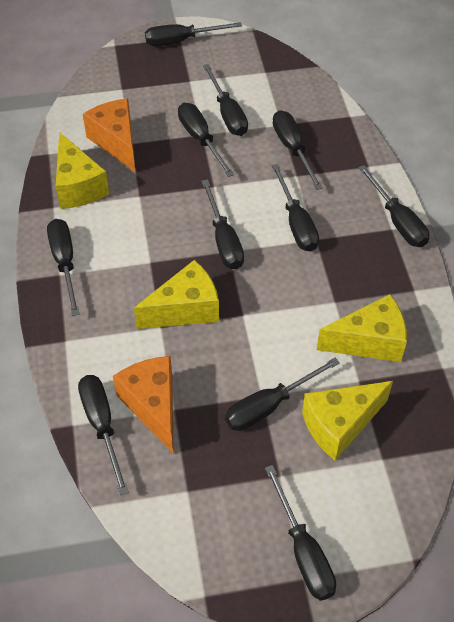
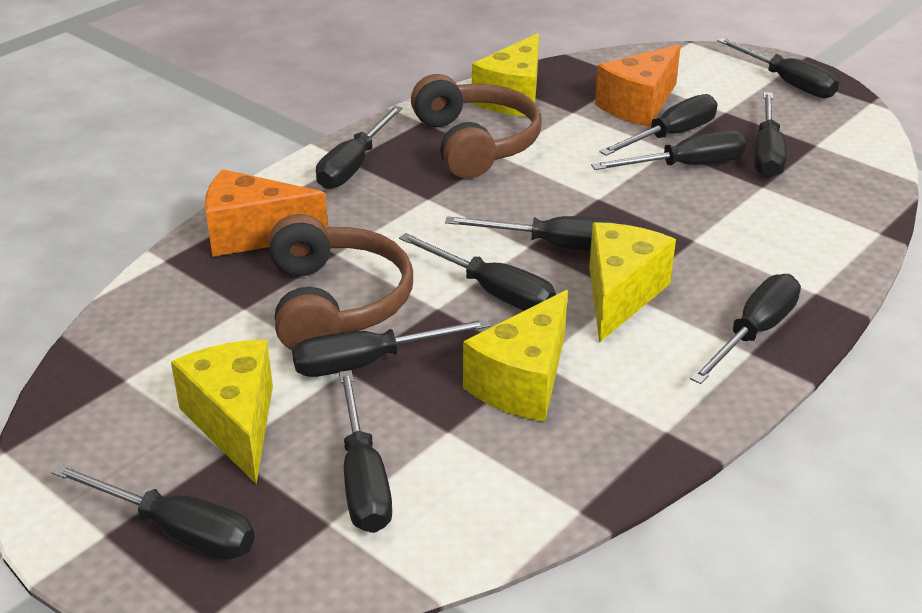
brown headphones: 0 -> 2

